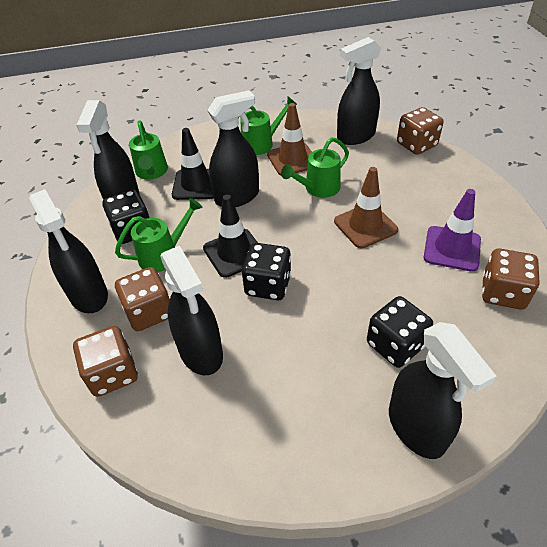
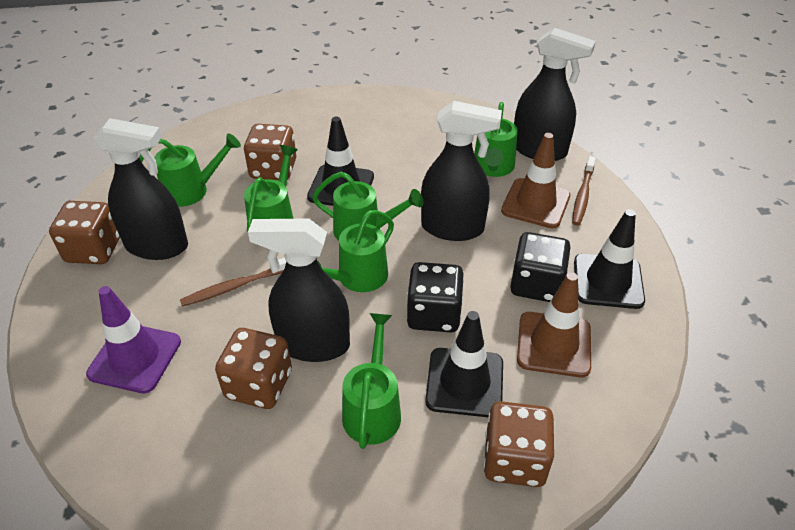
black dice: 3 -> 2
black spray bottle: 6 -> 4
black traffic cone: 2 -> 3
brown toothbrush: 0 -> 2
green watering can: 4 -> 6

